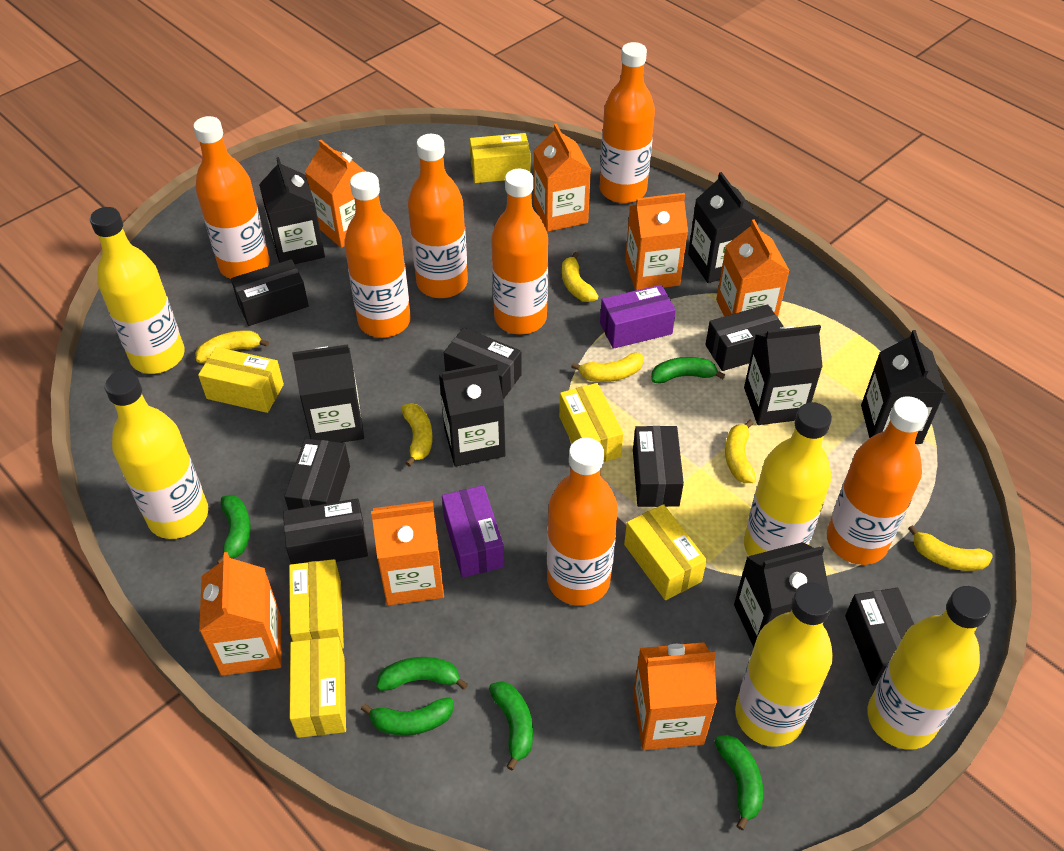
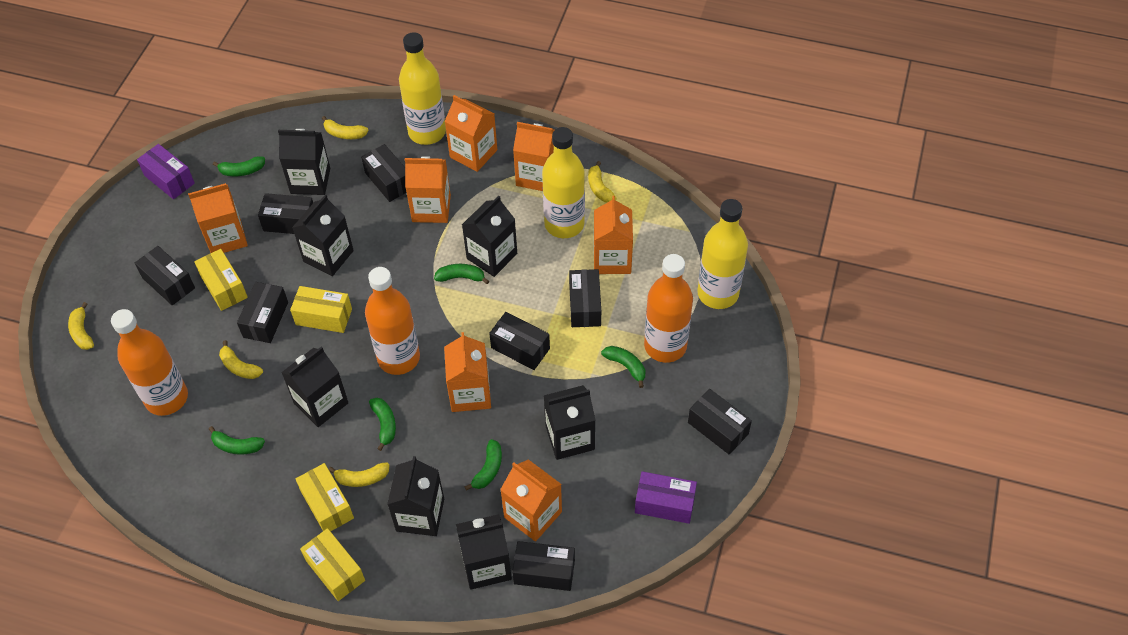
black box: 7 -> 8
orange bottle: 7 -> 3
yellow banana: 6 -> 5
yellow bottle: 5 -> 3
yellow box: 6 -> 4

